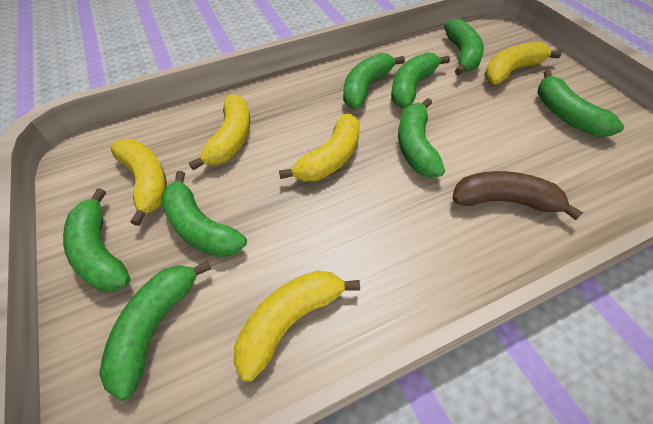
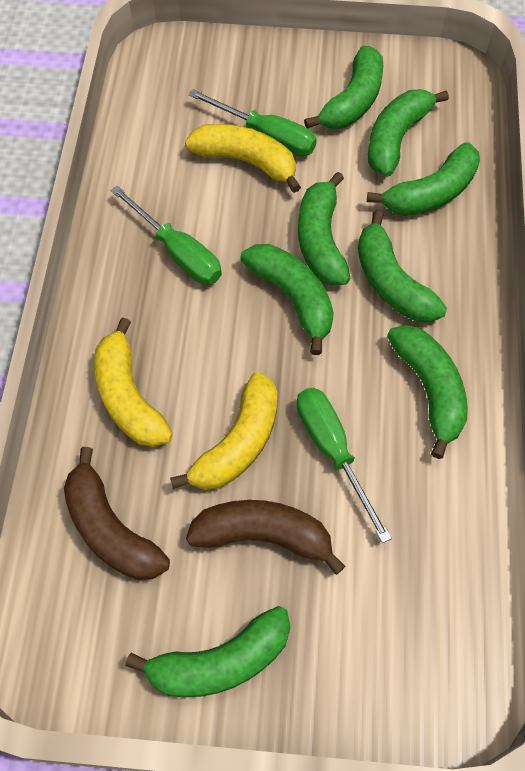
brown banana: 1 -> 2
green screwdriver: 0 -> 3
yellow banana: 5 -> 3

